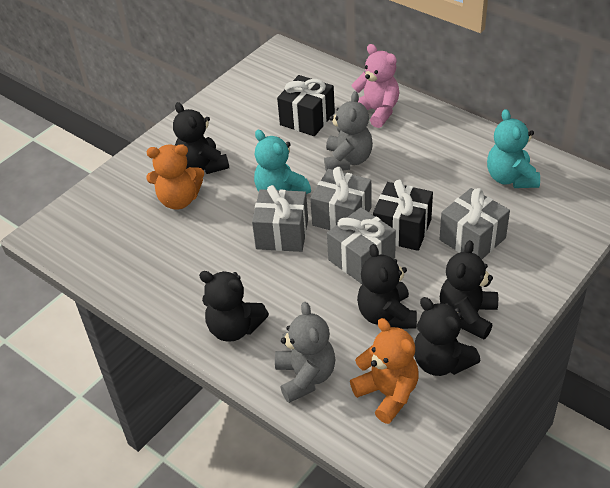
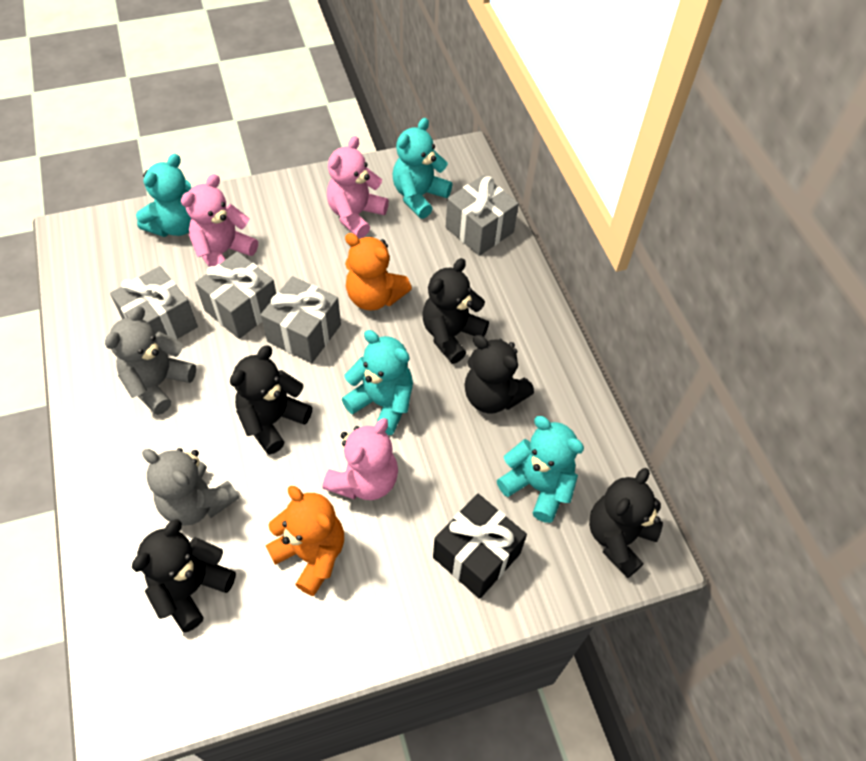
black gift: 2 -> 1
pink teddy bear: 1 -> 3
turquoise teddy bear: 2 -> 4

